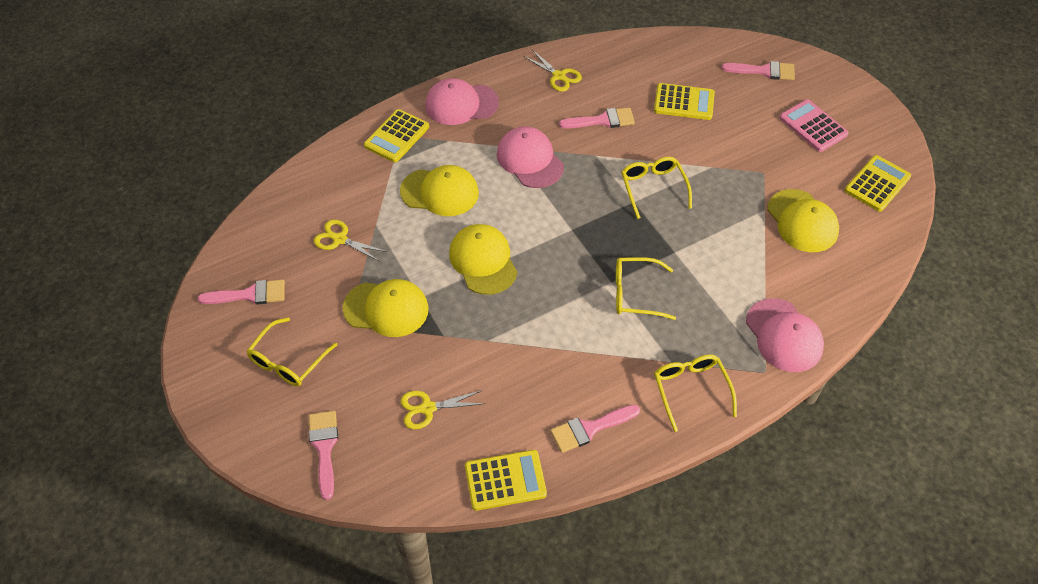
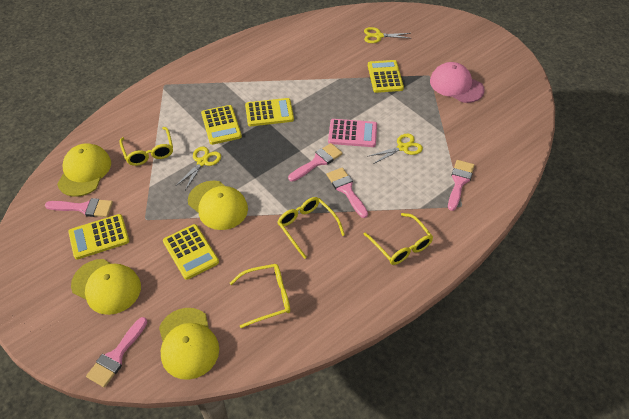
pink cap: 3 -> 1
yellow calculator: 4 -> 5

